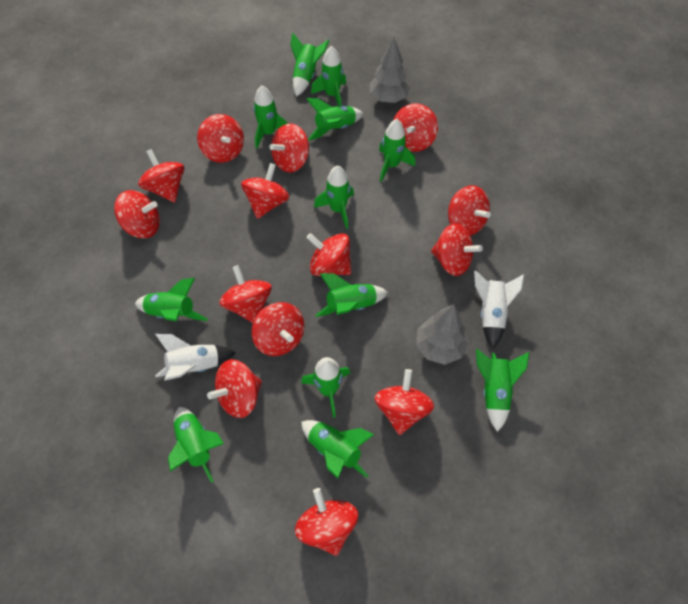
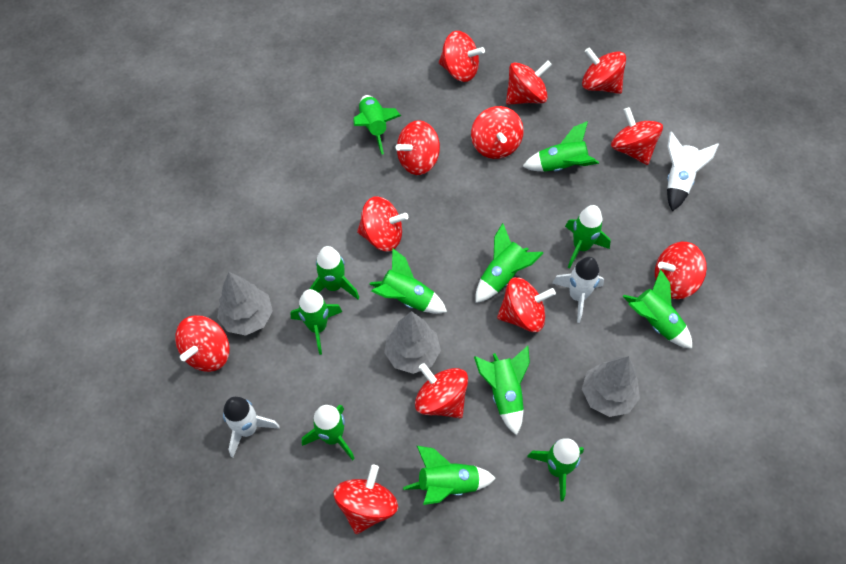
grey tree: 2 -> 3
red spinning top: 14 -> 12
white rocket: 2 -> 3

